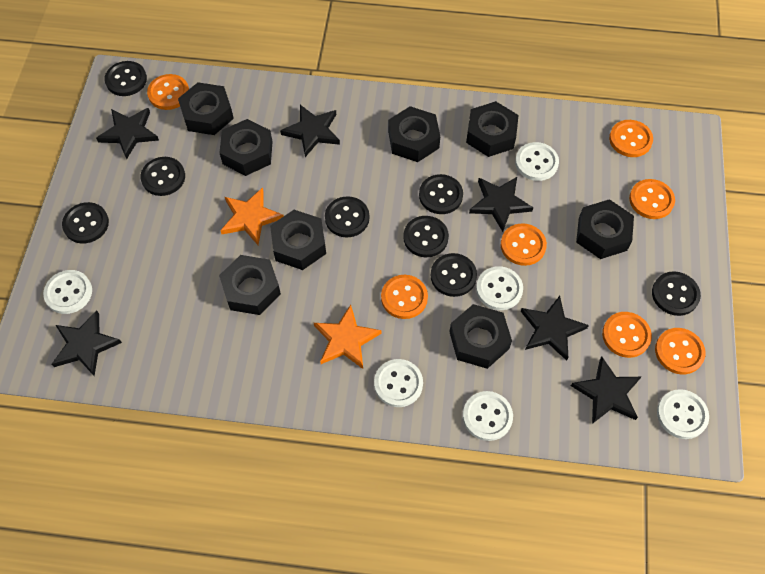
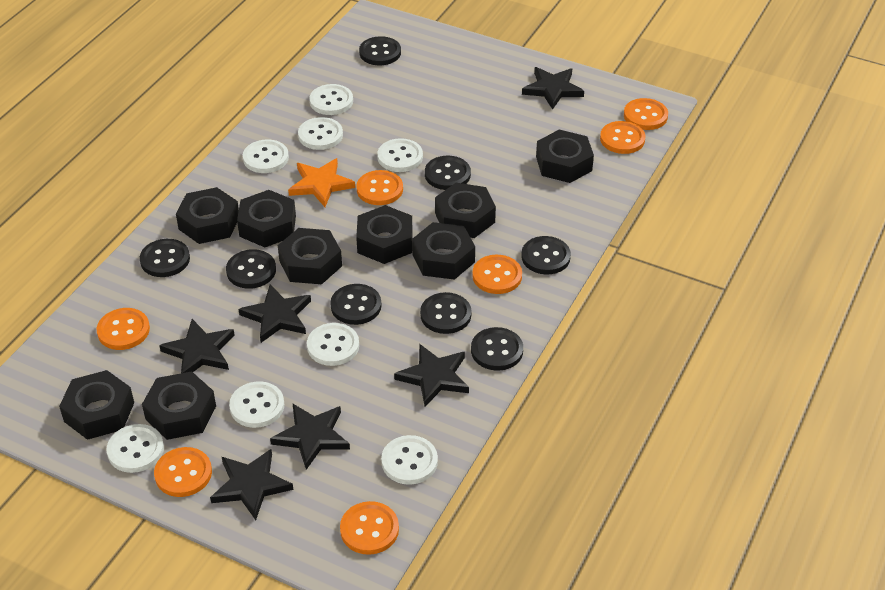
black nut: 8 -> 9
orange star: 2 -> 1
white button: 6 -> 8

